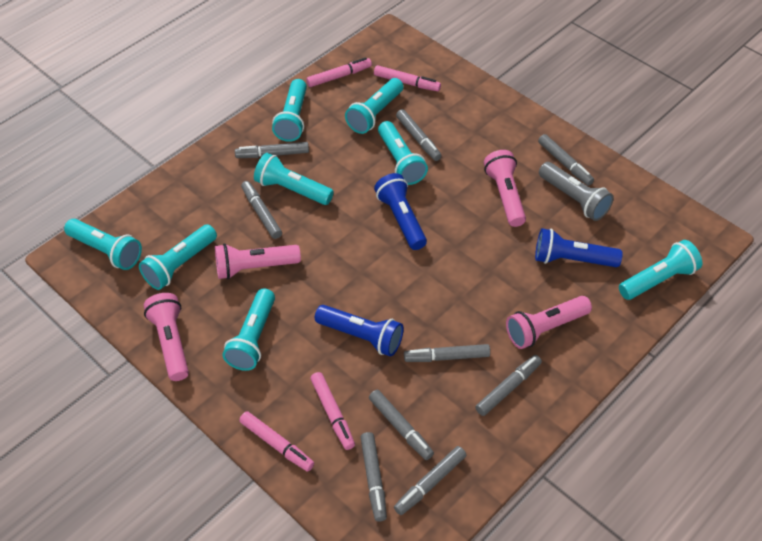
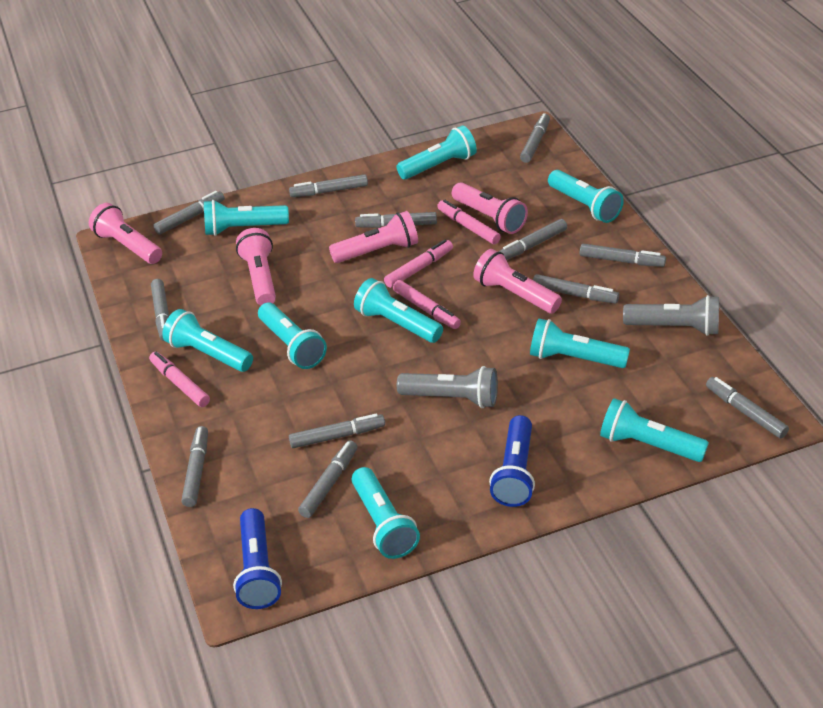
blue flashlight: 3 -> 2
grey flashlight: 1 -> 2
grey marker: 9 -> 12
pink flashlight: 4 -> 5
turquoise flashlight: 8 -> 9

